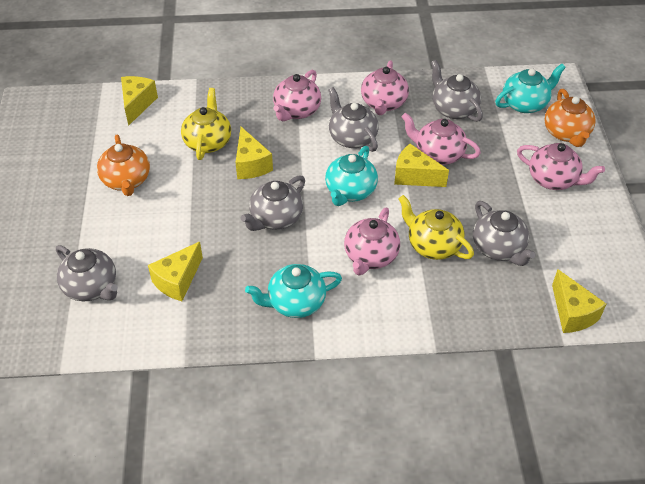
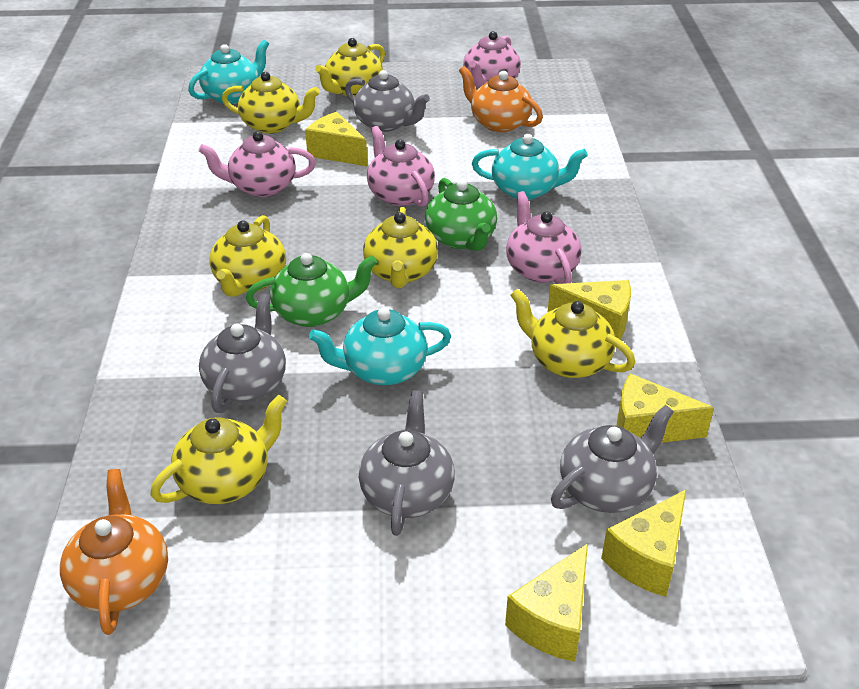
green teapot: 0 -> 2
grey teapot: 5 -> 4
pink teapot: 5 -> 4
yellow teapot: 2 -> 6

